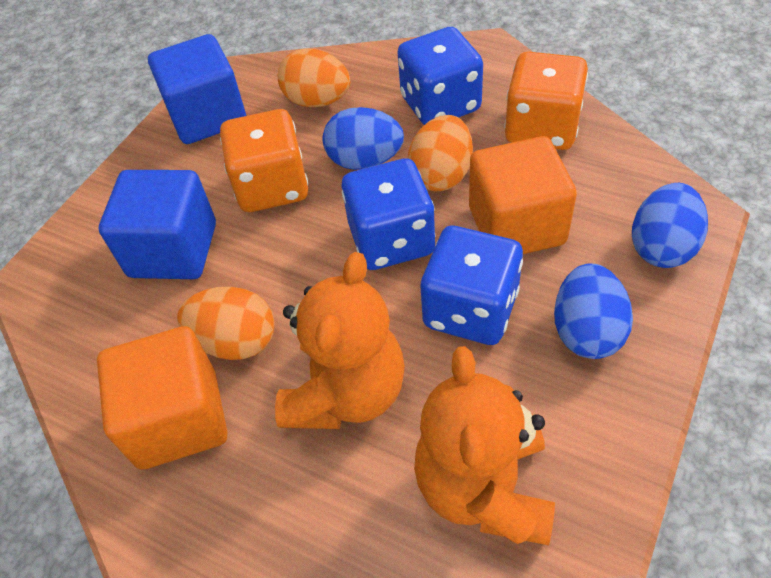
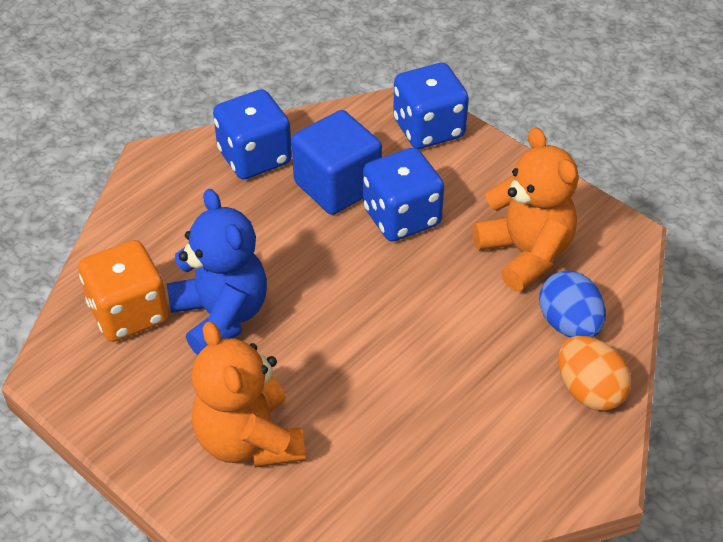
blue cube: 2 -> 1
blue egg: 3 -> 1
blue teddy bear: 0 -> 1
orange cube: 2 -> 0
orange dice: 2 -> 1
orange egg: 3 -> 1

